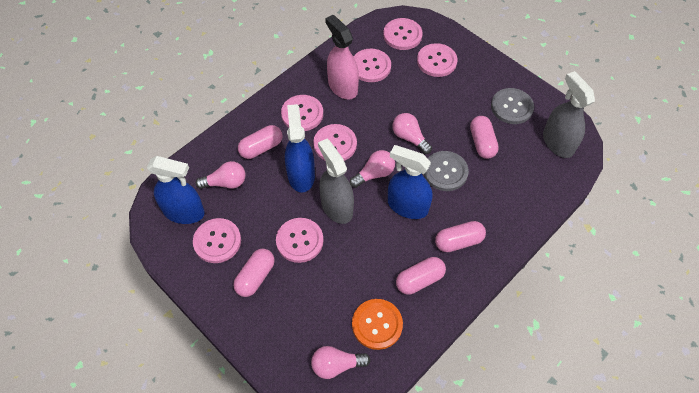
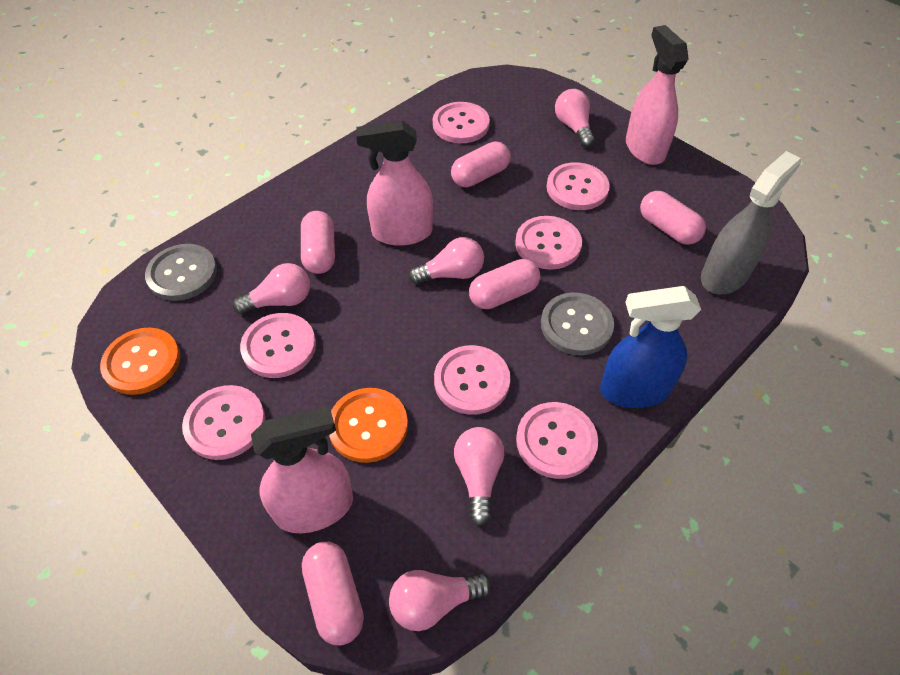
blue spray bottle: 3 -> 1
grey spray bottle: 2 -> 1
orange button: 1 -> 2
pink light bulb: 4 -> 5
pink spray bottle: 1 -> 3

